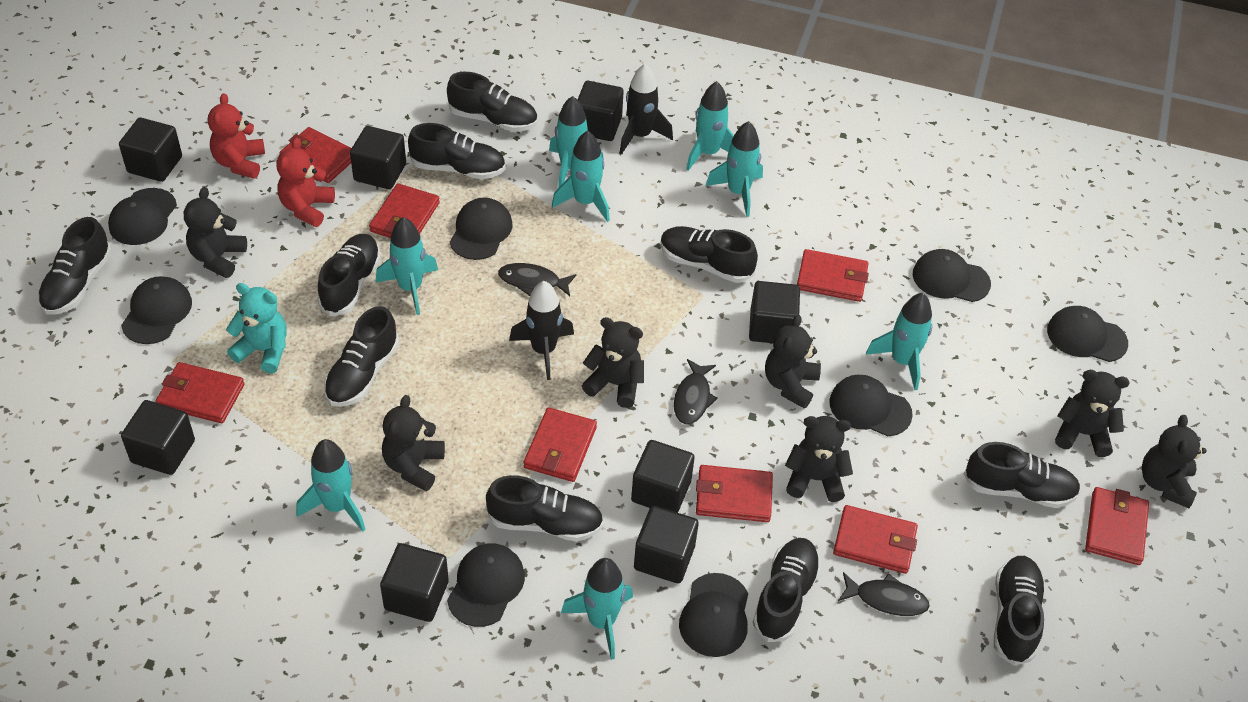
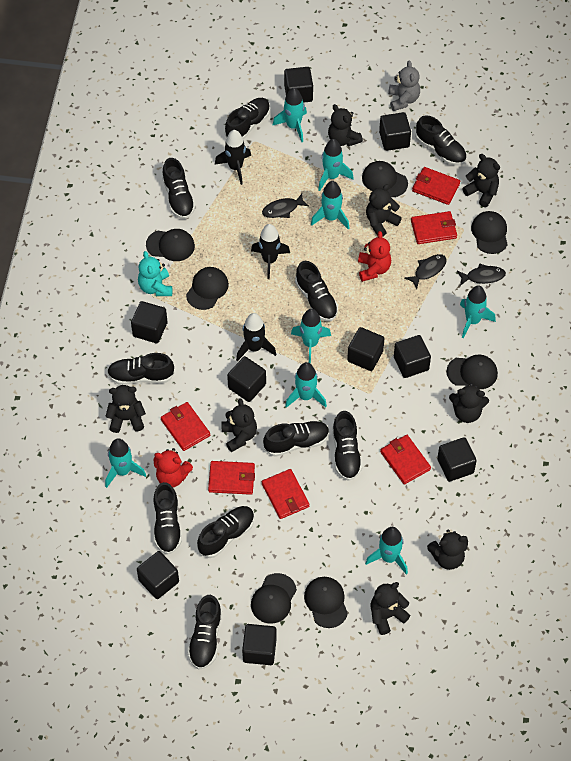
black cap: 8 -> 7
black cube: 8 -> 9
black rocket: 2 -> 3
black teddy bear: 7 -> 8
grey teddy bear: 0 -> 1
red wallet: 8 -> 6

